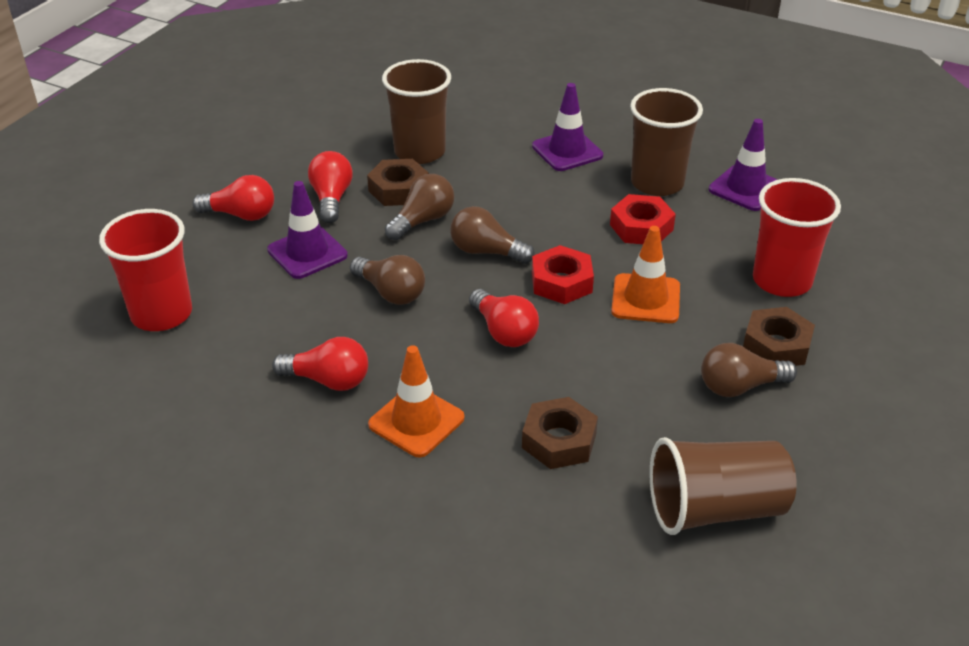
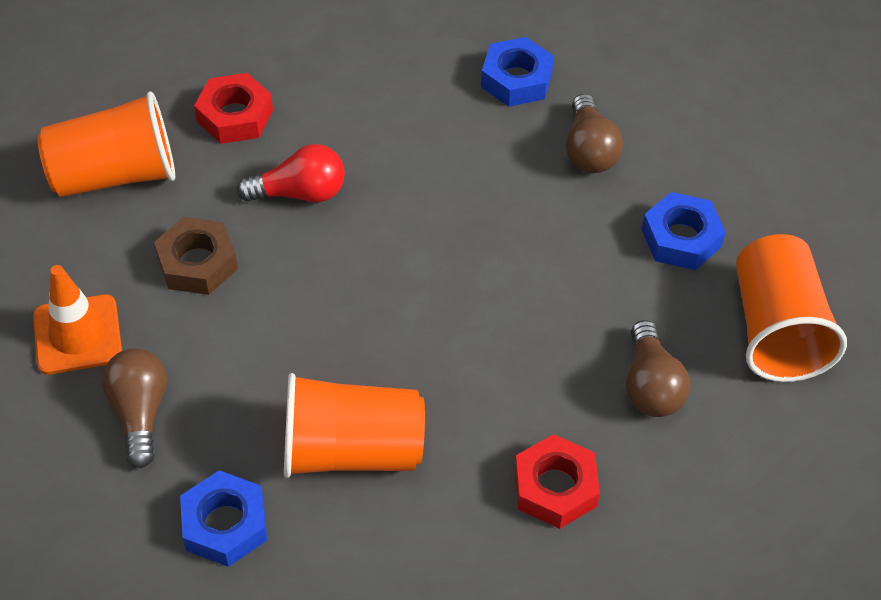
blue nut: 0 -> 3
brown cup: 3 -> 0
brown light bulb: 4 -> 3
brown nut: 3 -> 1
orange cup: 0 -> 3
orange traffic cone: 2 -> 1
purple traffic cone: 3 -> 0
red cup: 2 -> 0
red light bulb: 4 -> 1

